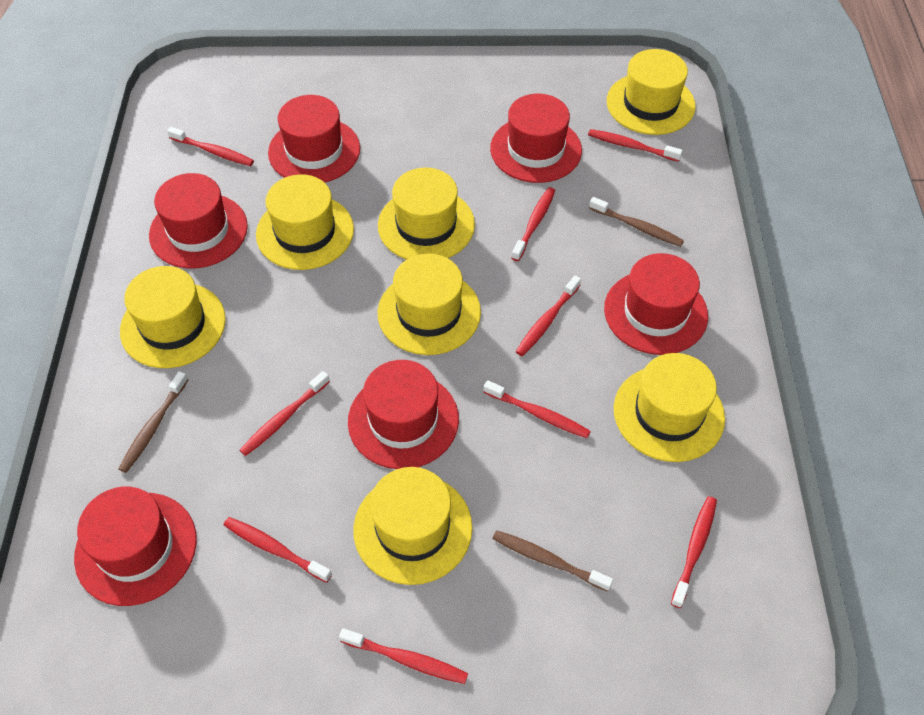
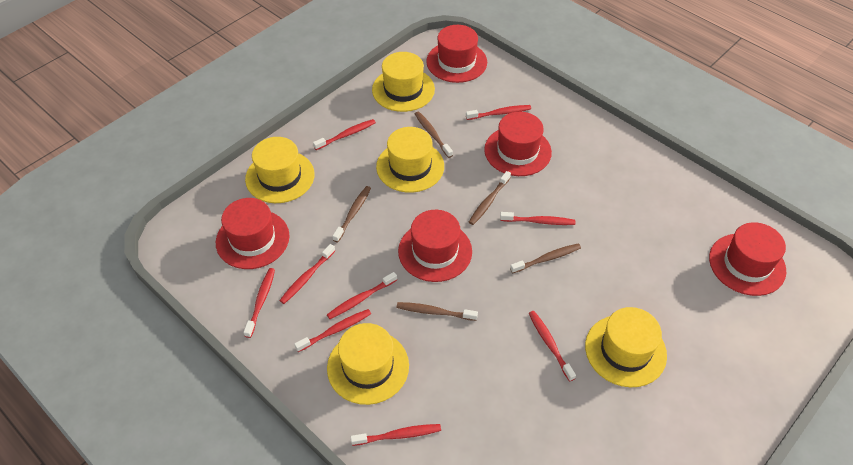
brown toothbrush: 3 -> 5
red hat: 6 -> 5
yellow hat: 7 -> 5

